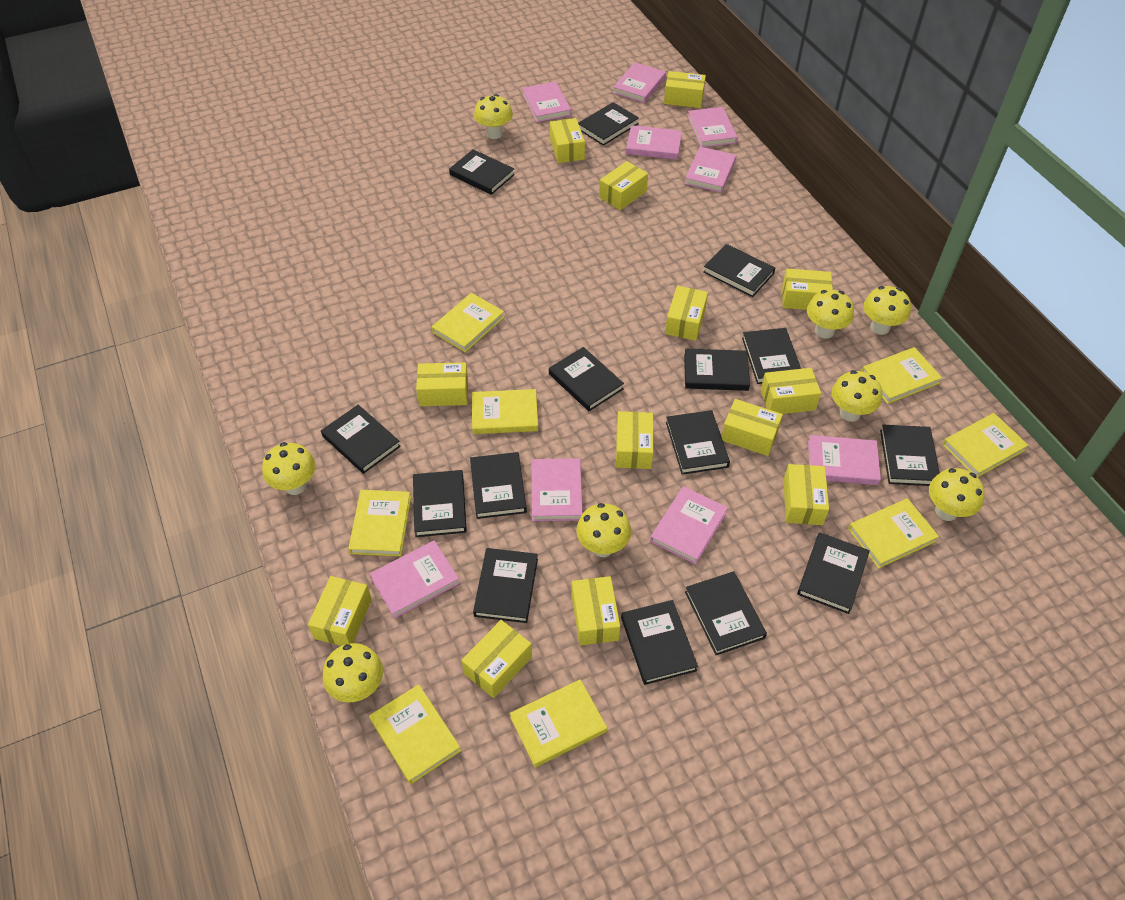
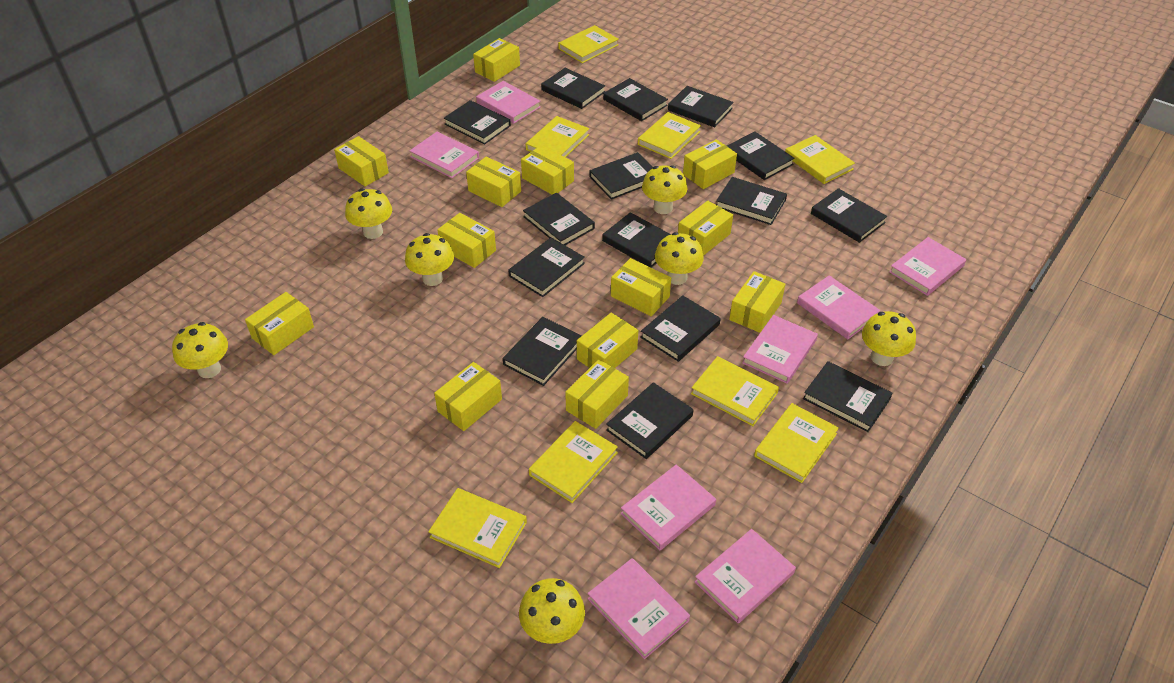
pink book: 9 -> 8
yellow mushroom: 8 -> 7

